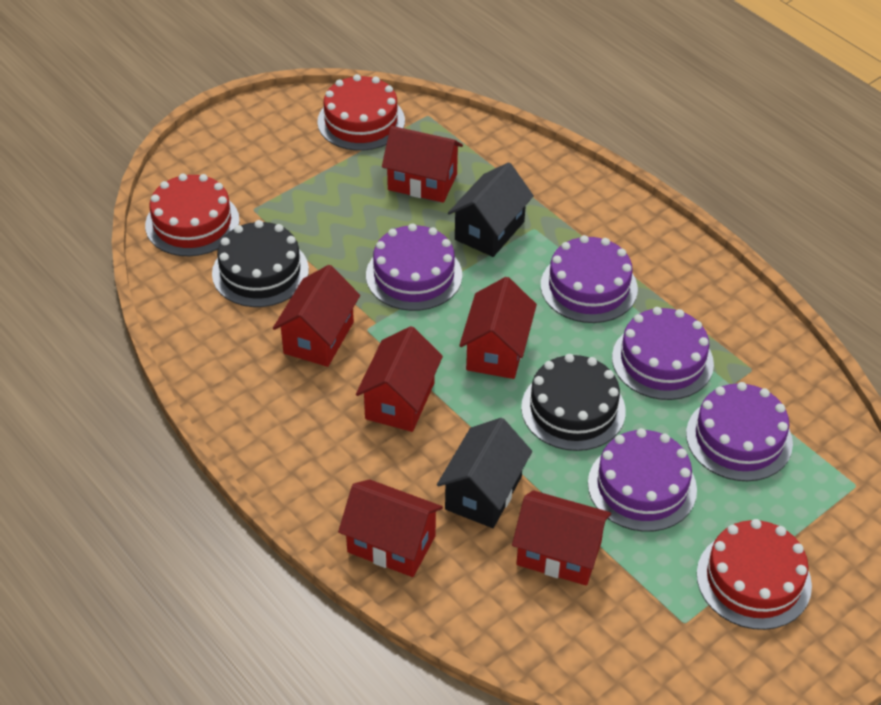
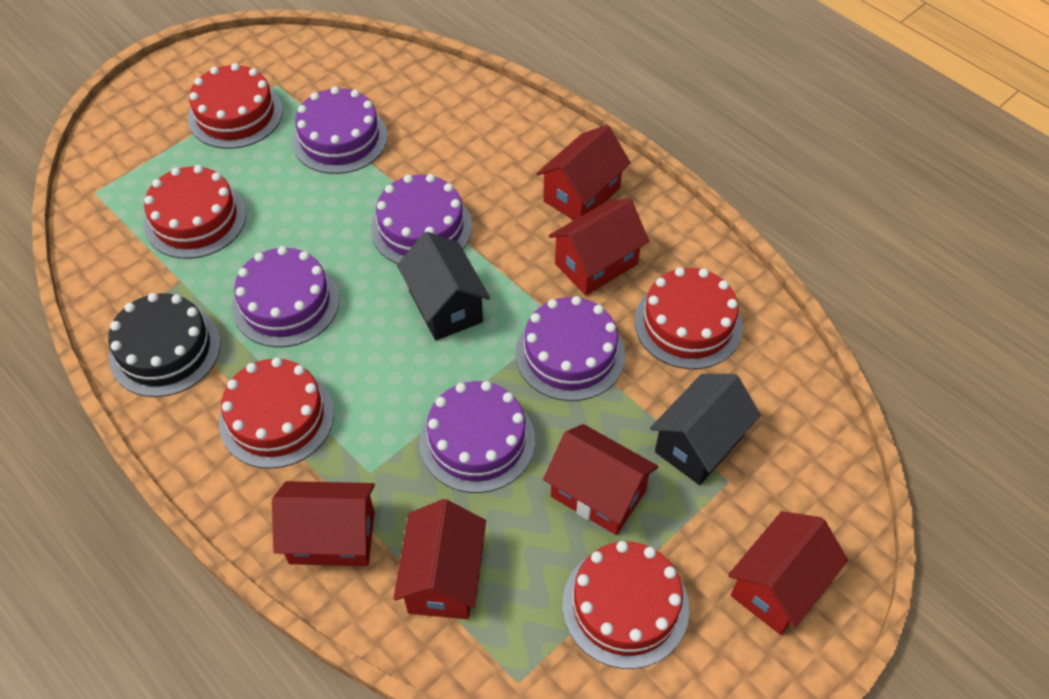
black cake: 2 -> 1
red cake: 3 -> 5

